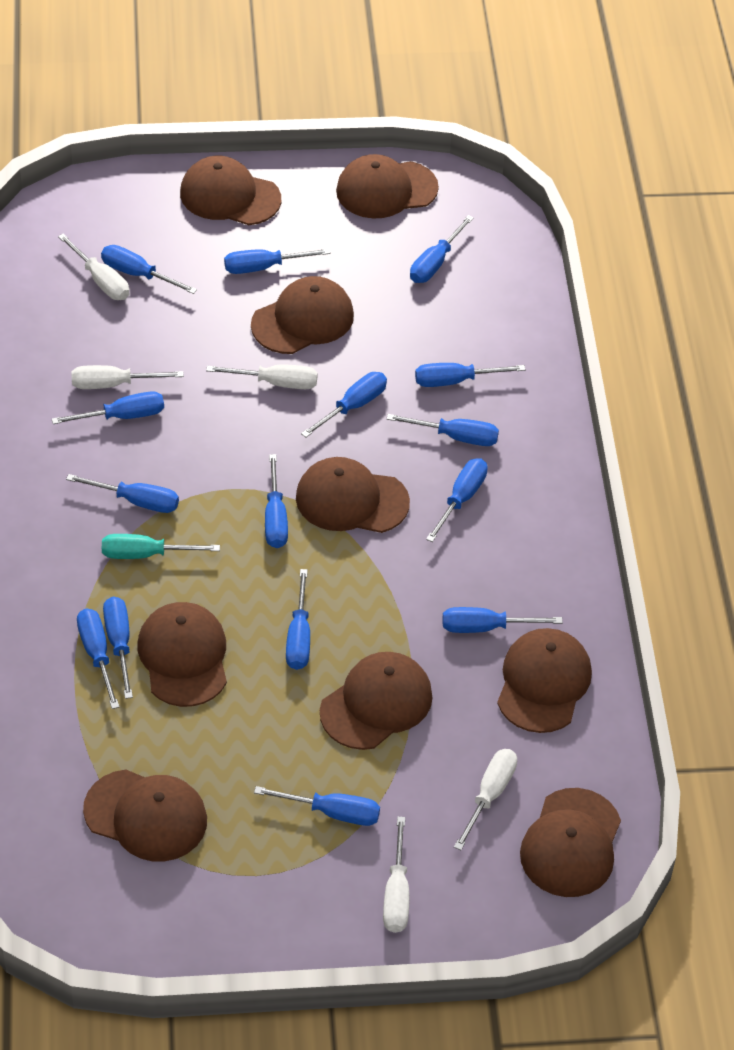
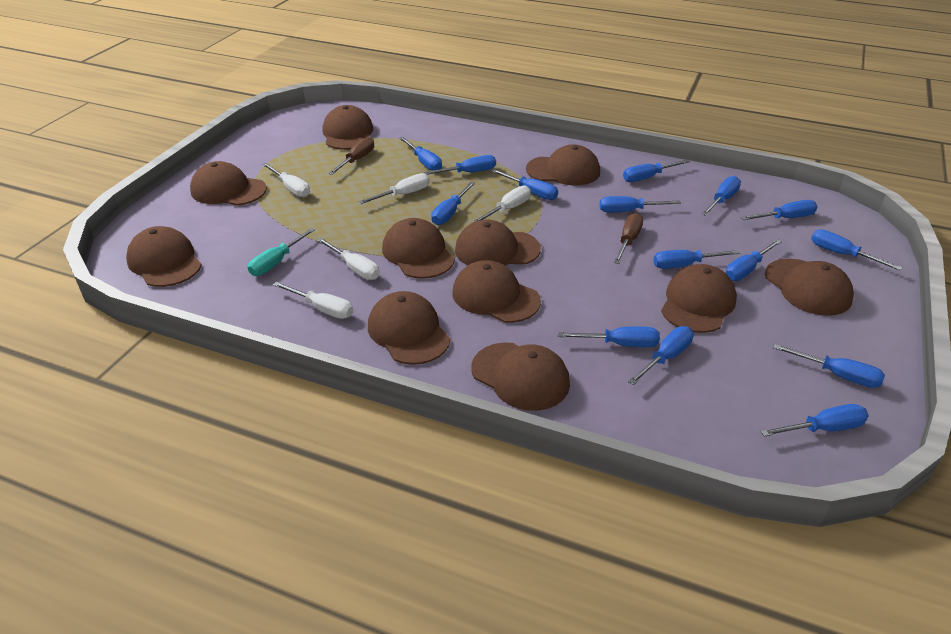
brown cap: 9 -> 11
brown screwdriver: 0 -> 2

